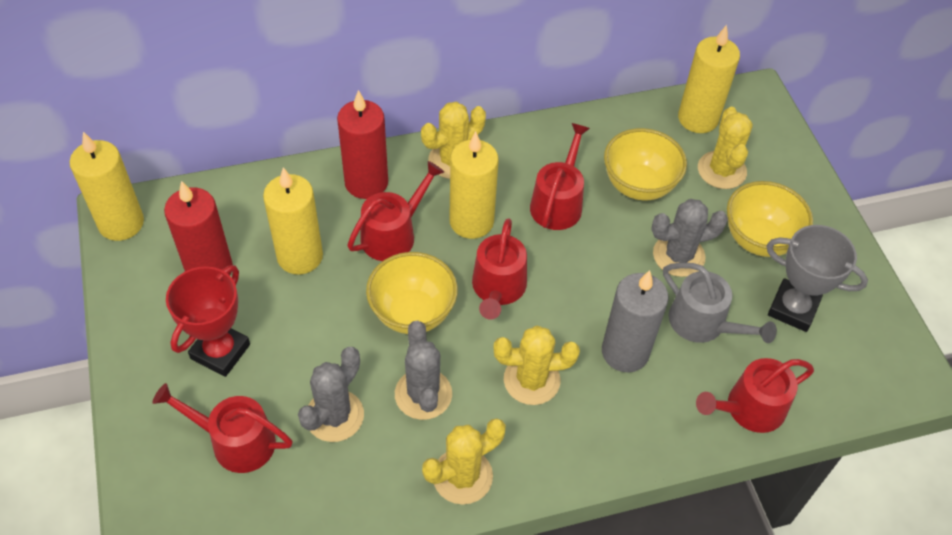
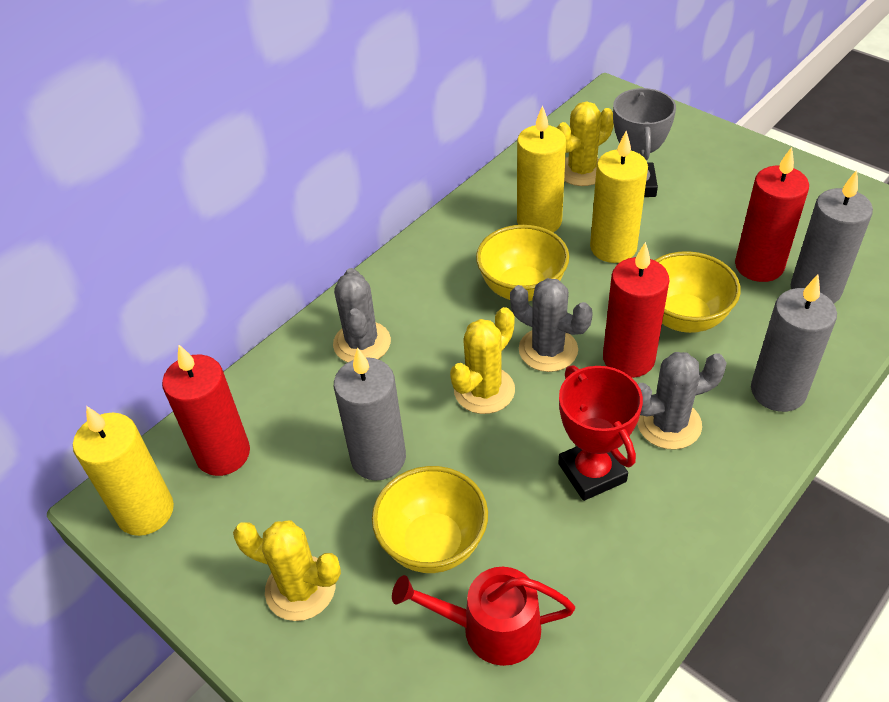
grey candle: 1 -> 3
grey watering can: 1 -> 0
red candle: 2 -> 3
red watering can: 5 -> 1
yellow cactus: 4 -> 3
yellow candle: 4 -> 3

